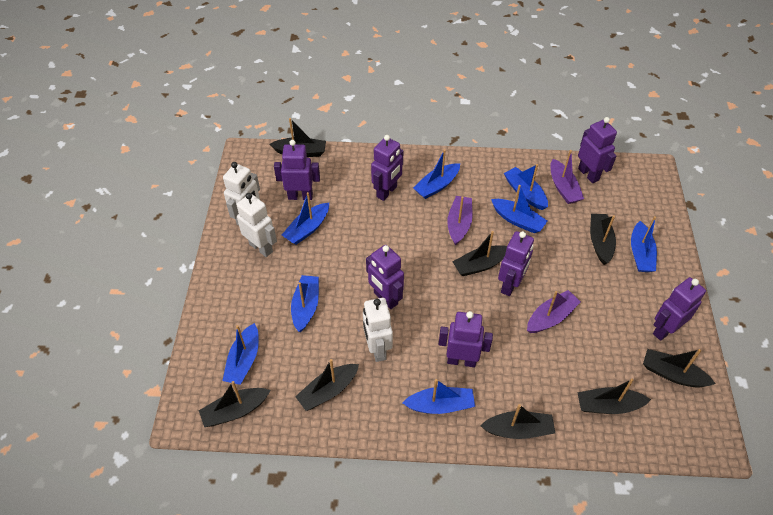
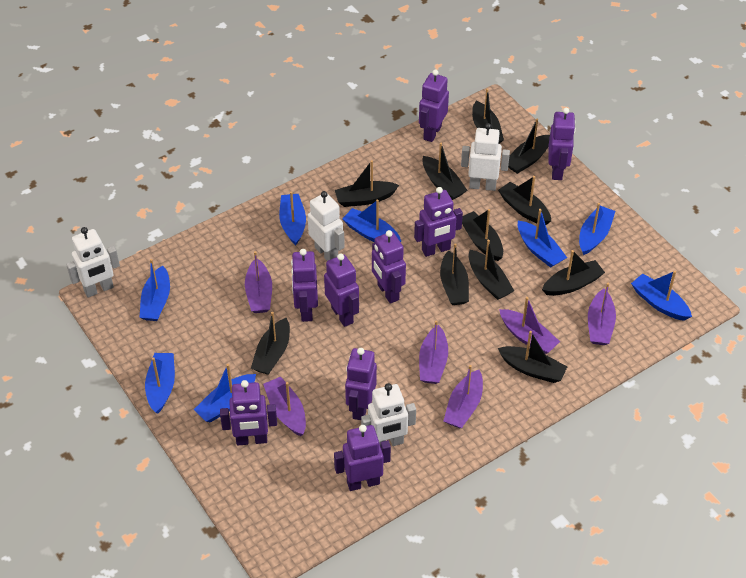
black boat: 8 -> 11
purple boat: 3 -> 6
purple robot: 7 -> 9
white robot: 3 -> 4

